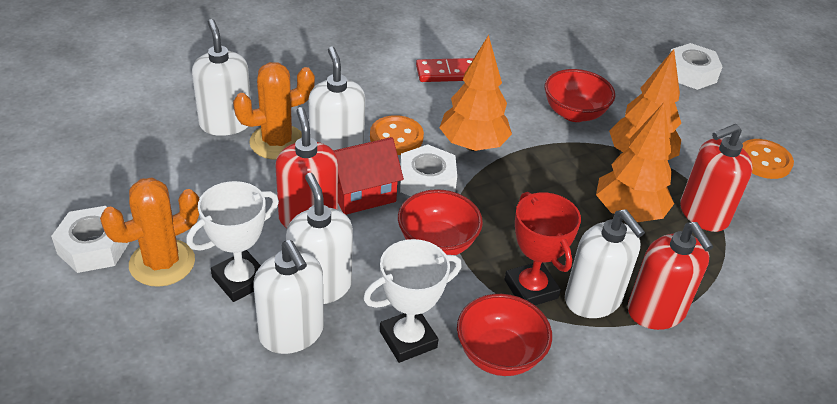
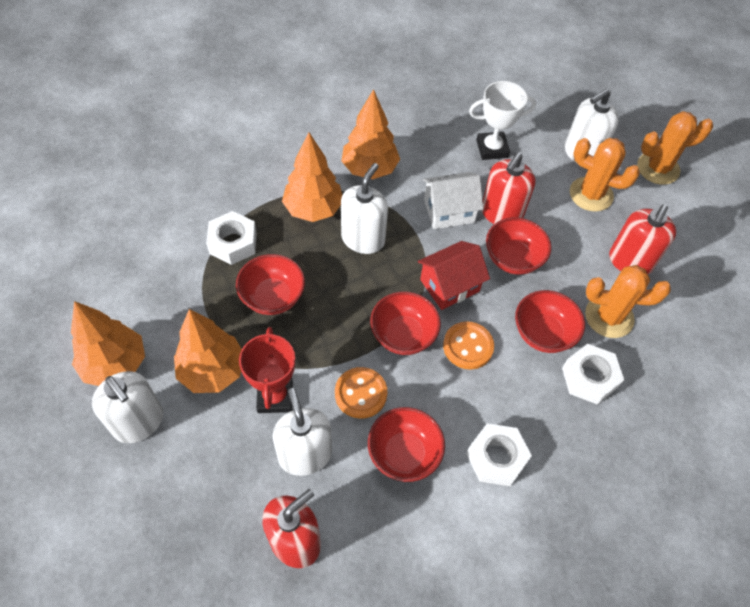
orange cactus: 2 -> 3
orange tree: 3 -> 4
red bowl: 3 -> 5
red domino: 1 -> 0
white house: 0 -> 1
white soap dispenser: 5 -> 4
white trophy: 2 -> 1

